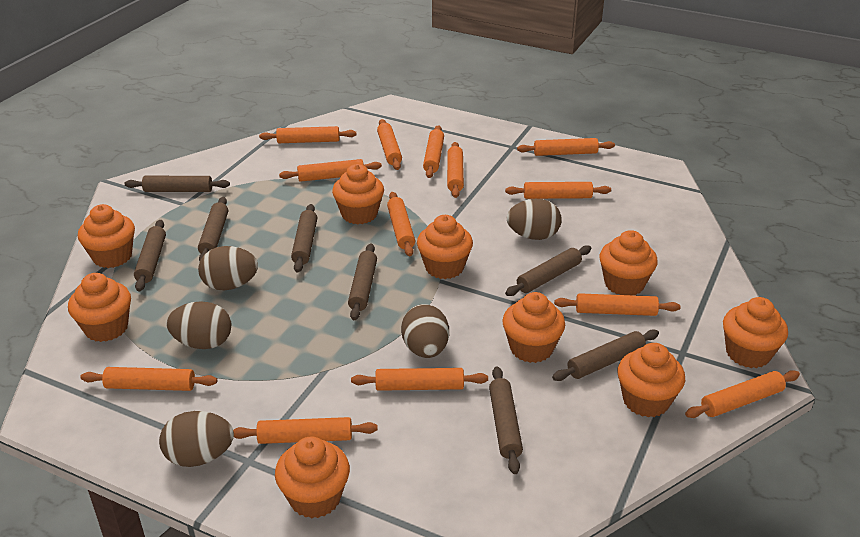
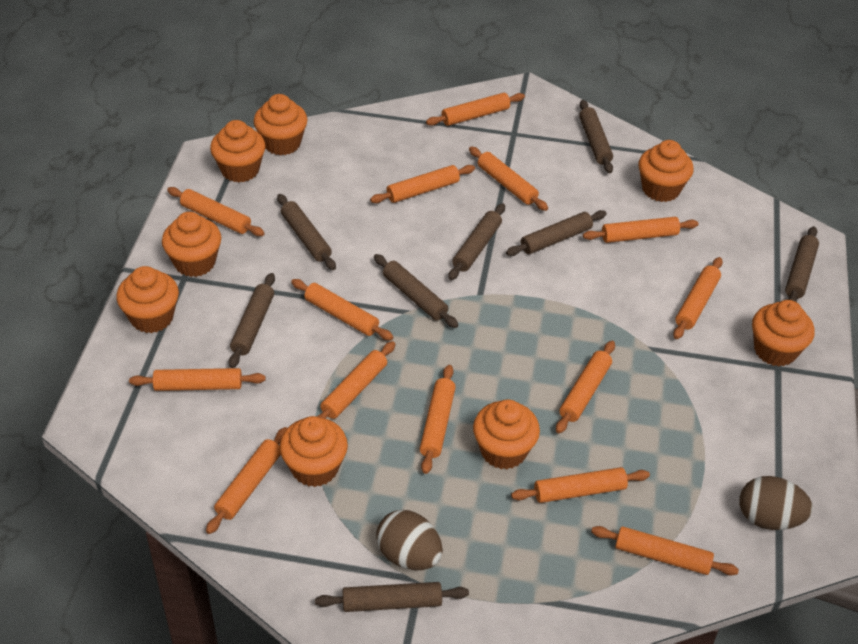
brown egg: 5 -> 2
orange cupcake: 9 -> 8
orange rolling pin: 13 -> 14

